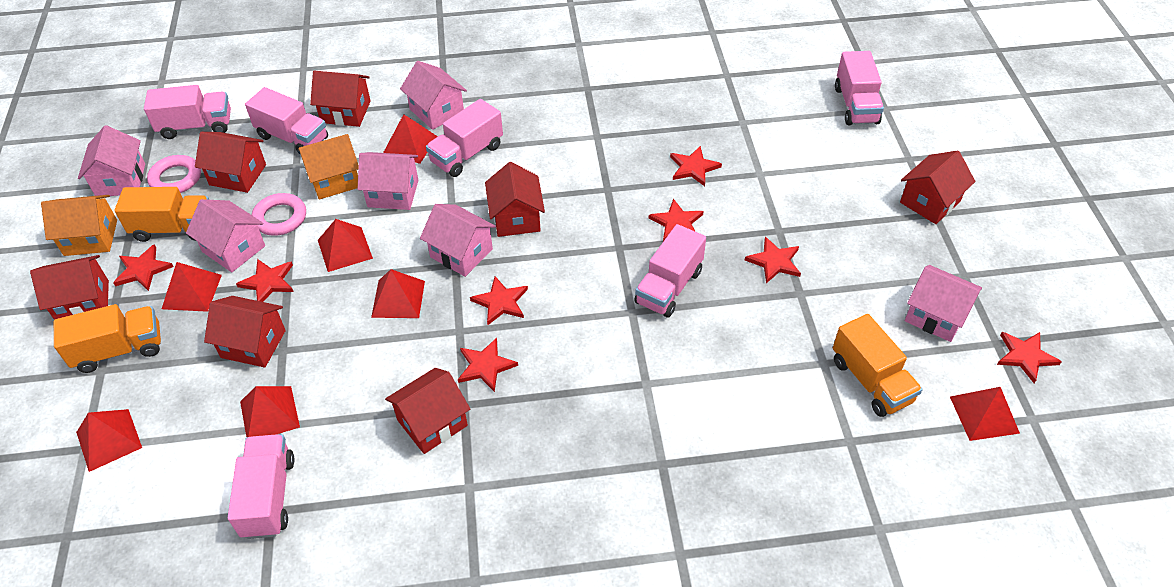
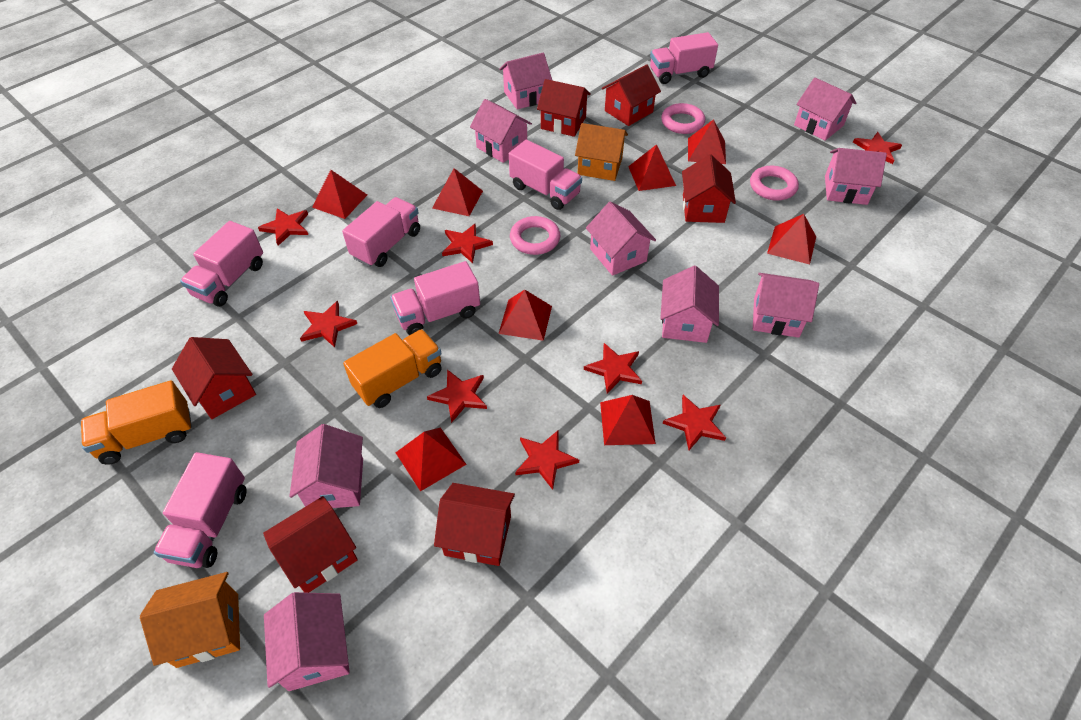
orange truck: 3 -> 2
pink house: 6 -> 9
pink ring: 2 -> 3
red house: 7 -> 6
red pyramid: 7 -> 8

